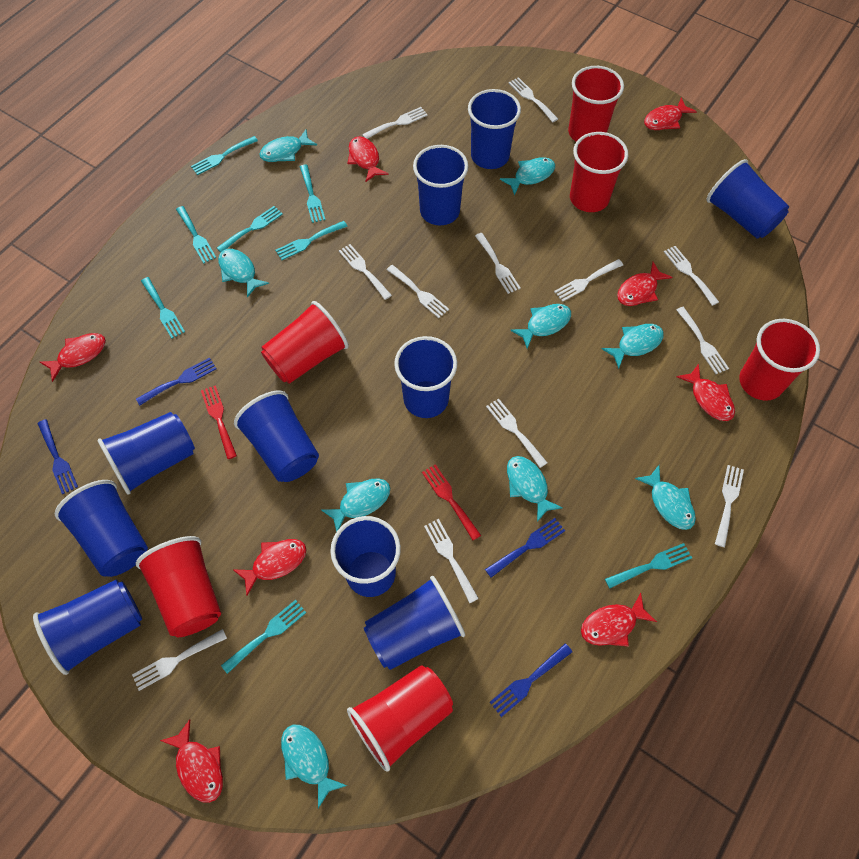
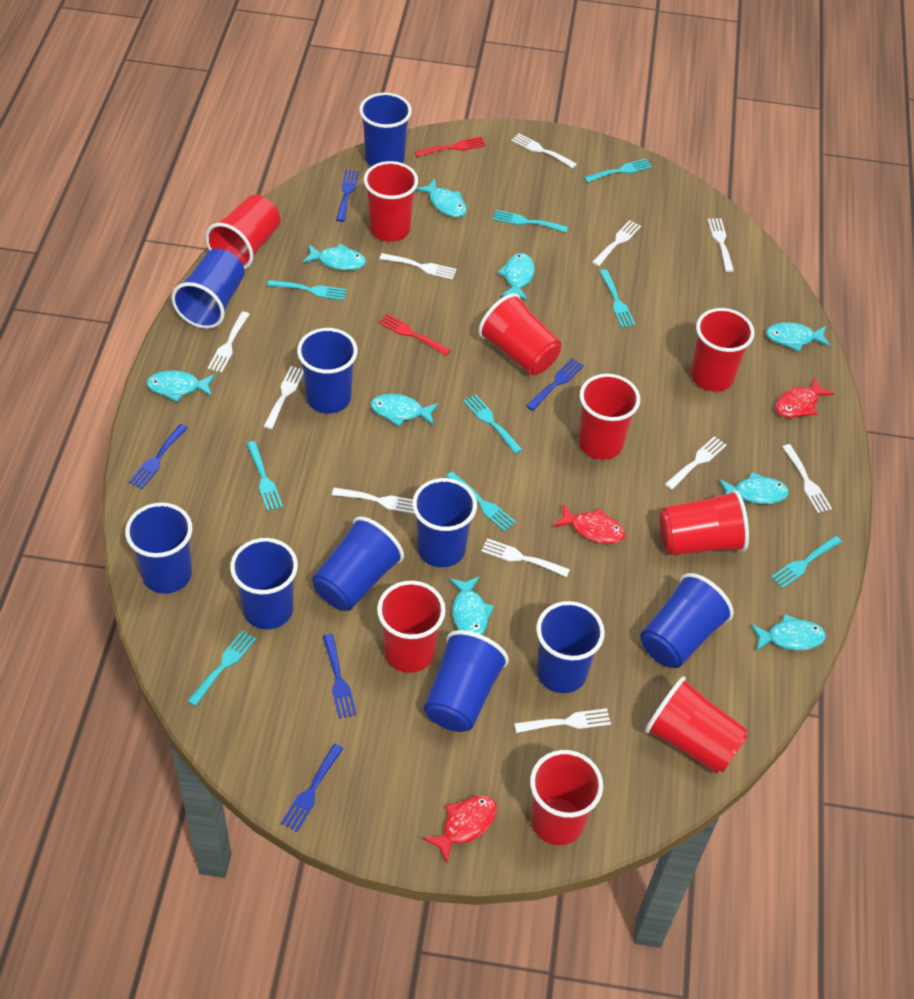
blue fork: 4 -> 5
red cup: 6 -> 9
red fish: 8 -> 3
turquoise fork: 8 -> 9
white fork: 12 -> 11

